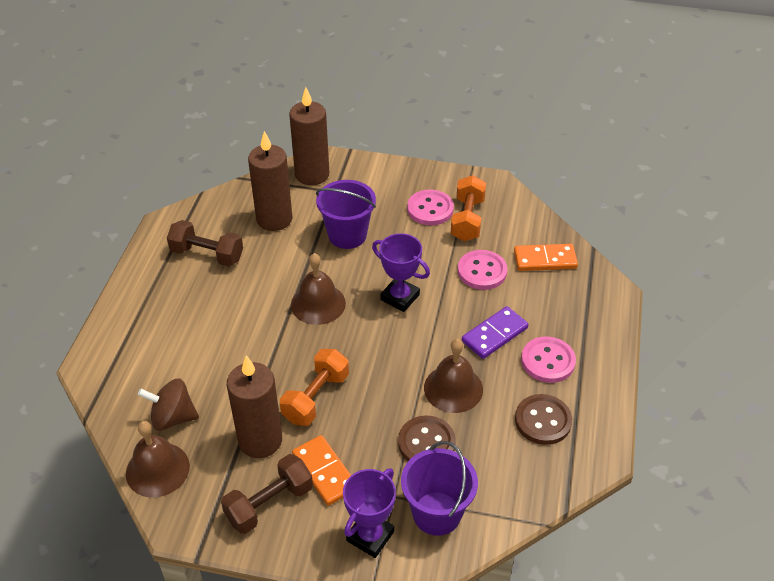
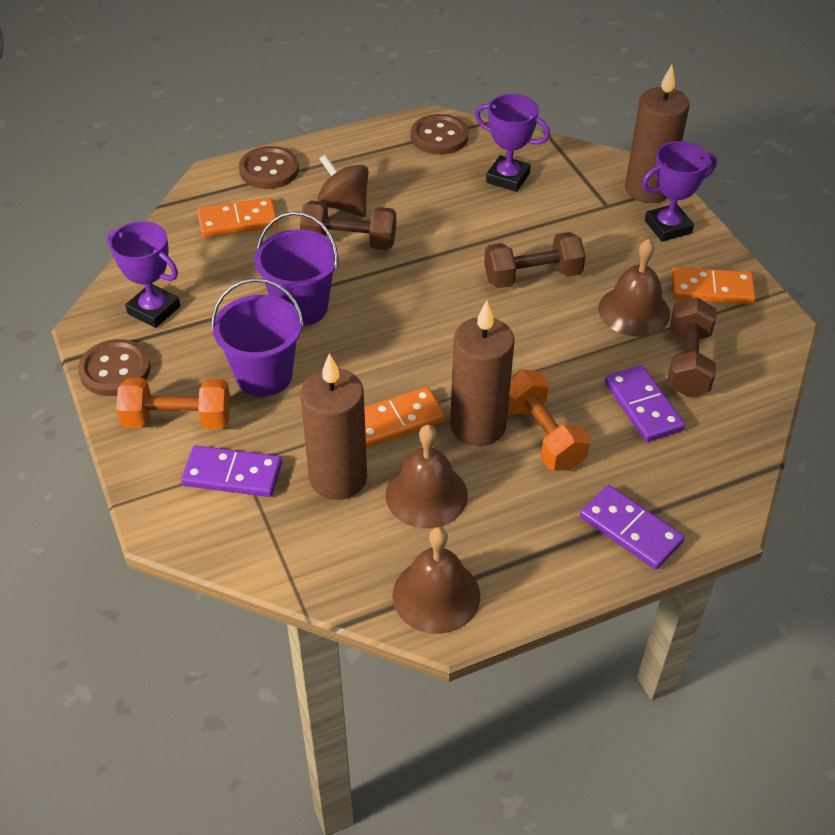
brown button: 2 -> 3
brown dumbbell: 2 -> 3
orange domino: 2 -> 3
pink button: 3 -> 0
purple domino: 1 -> 3
purple trophy: 2 -> 3

